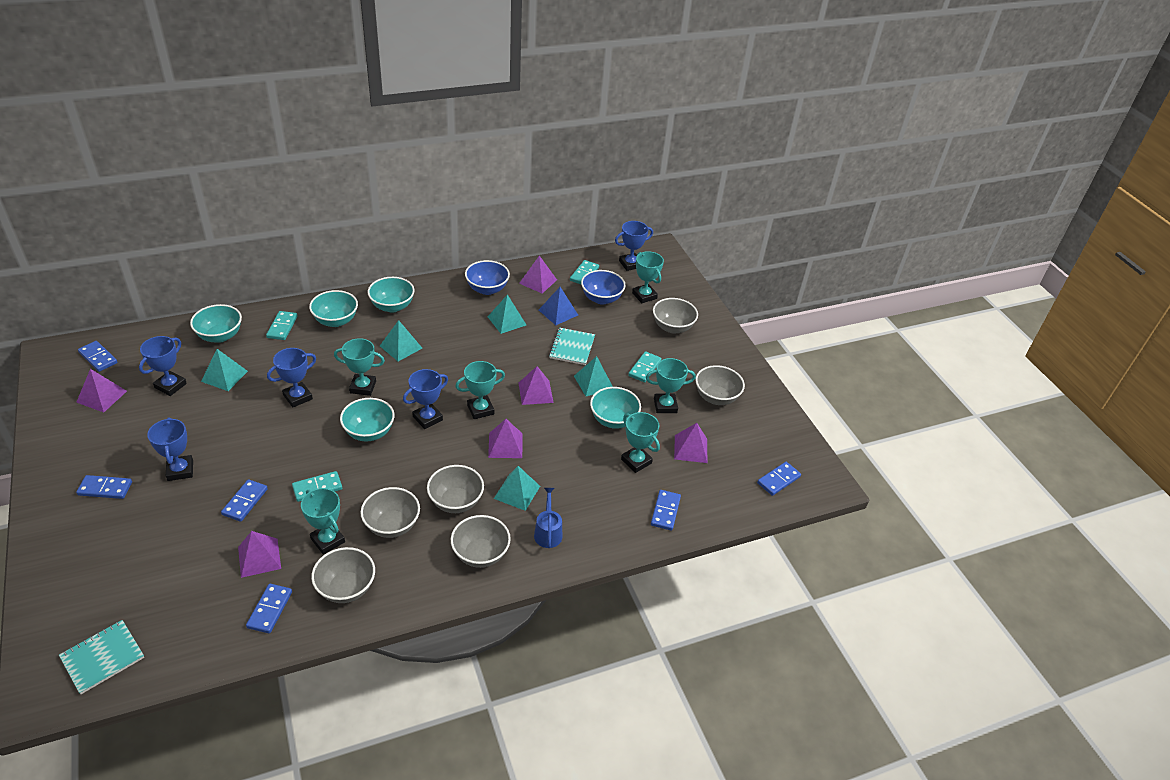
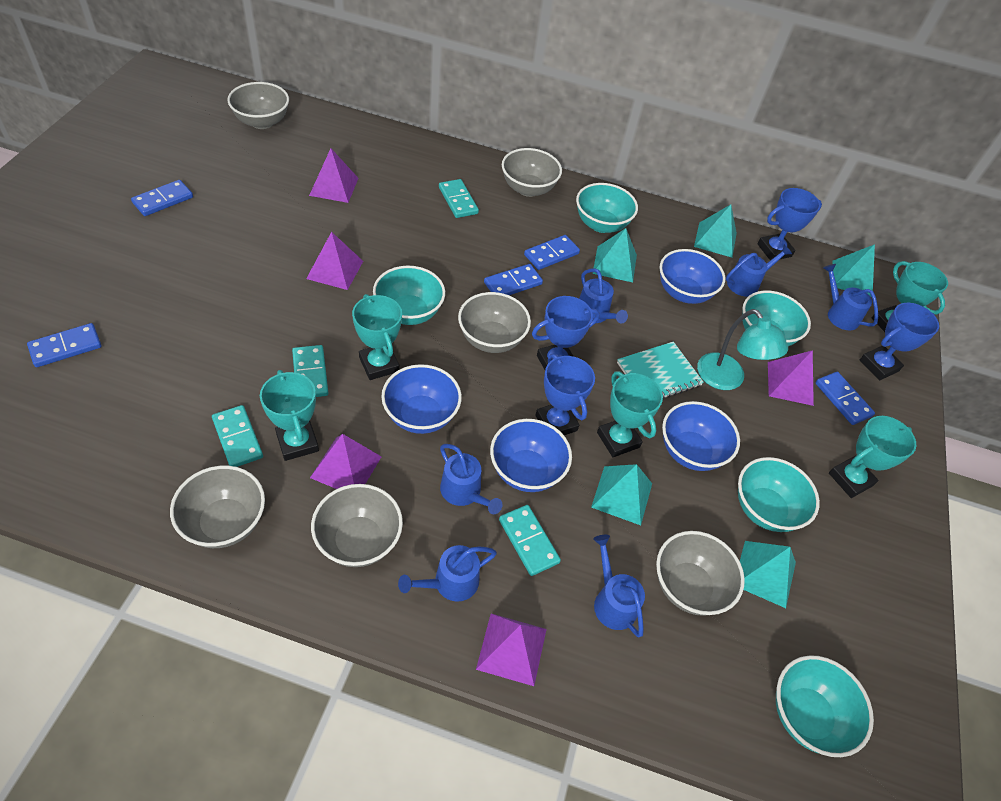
blue bowl: 2 -> 4
blue domino: 6 -> 5
blue pyramid: 1 -> 0
blue trophy: 5 -> 4
blue watering can: 1 -> 6
purple pyramid: 6 -> 5
turquoise lamp: 0 -> 1
turquoise notebook: 2 -> 1
turquoise trophy: 6 -> 5

